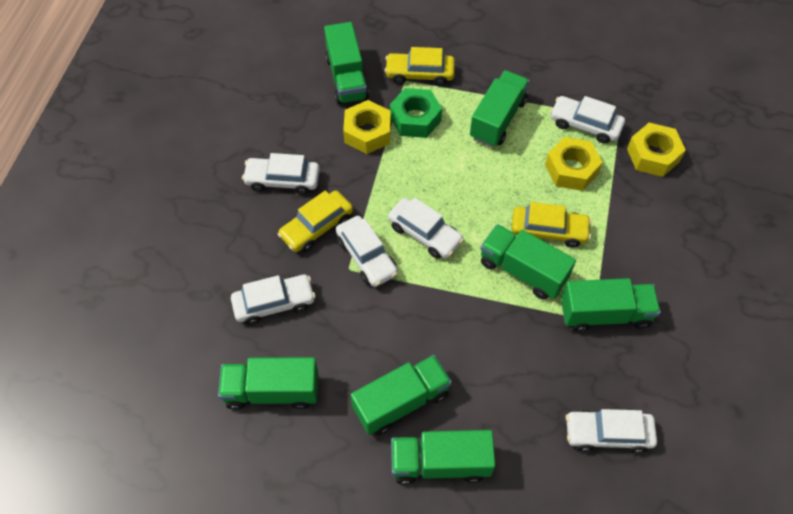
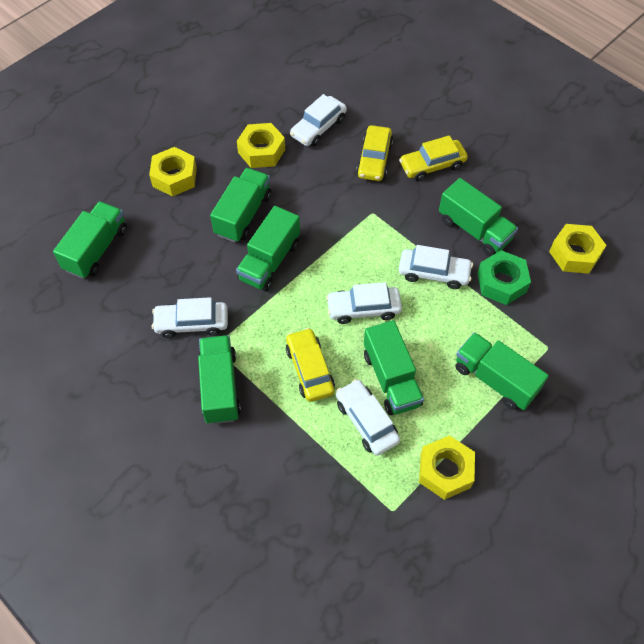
white car: 6 -> 5
yellow nut: 3 -> 4

